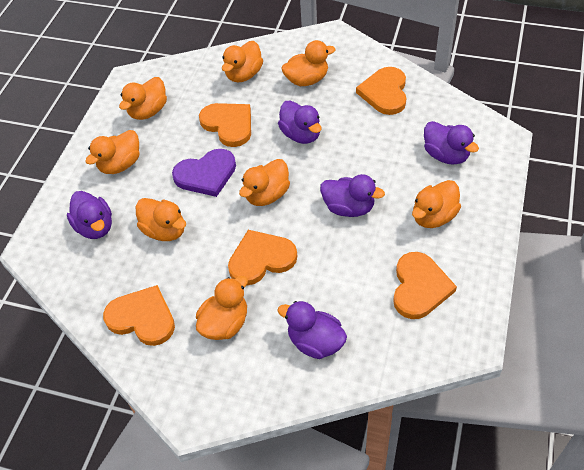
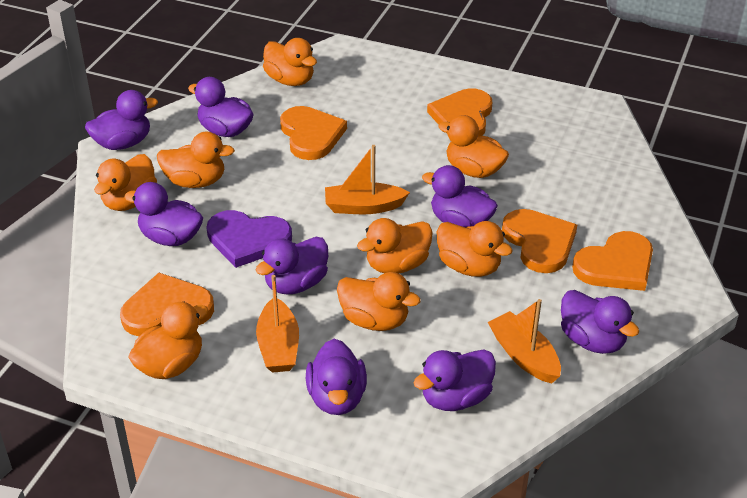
orange boat: 0 -> 3
purple duck: 5 -> 8

